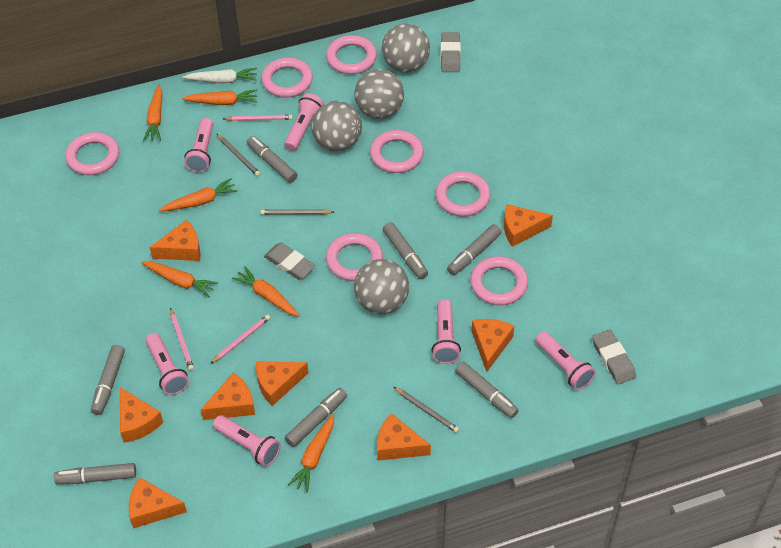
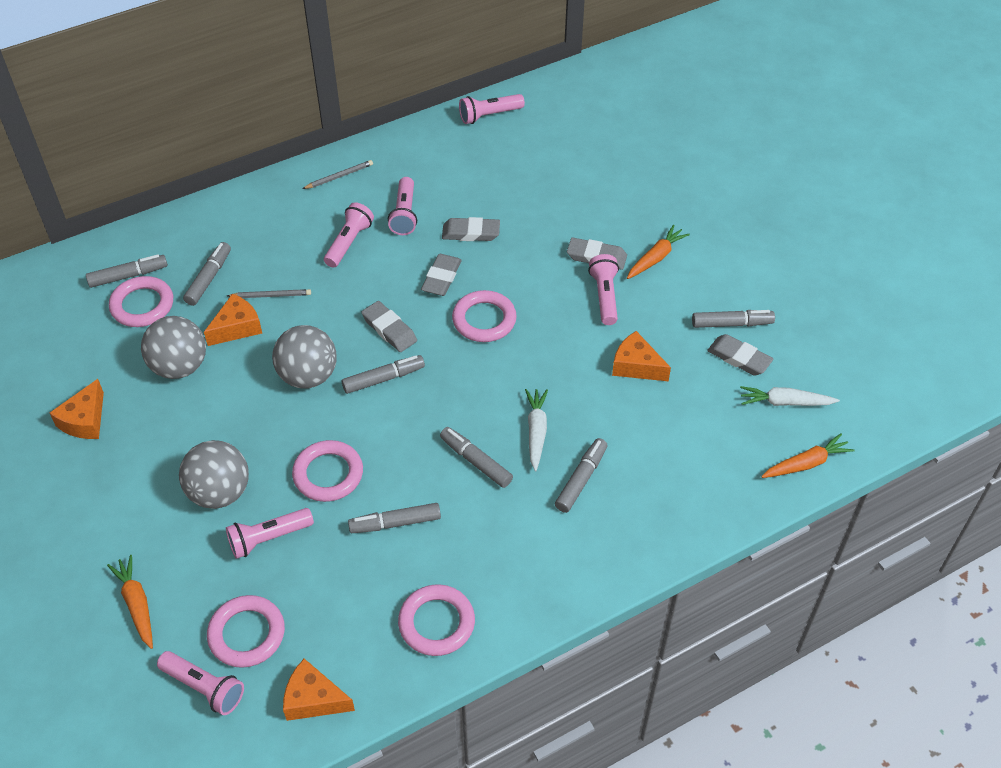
grey ball: 4 -> 3
grey eraser: 3 -> 5
grey pencil: 3 -> 2
orange carrot: 6 -> 3
orange cheese: 8 -> 4
pink pencil: 3 -> 0
pink ring: 7 -> 5
white carrot: 1 -> 2

